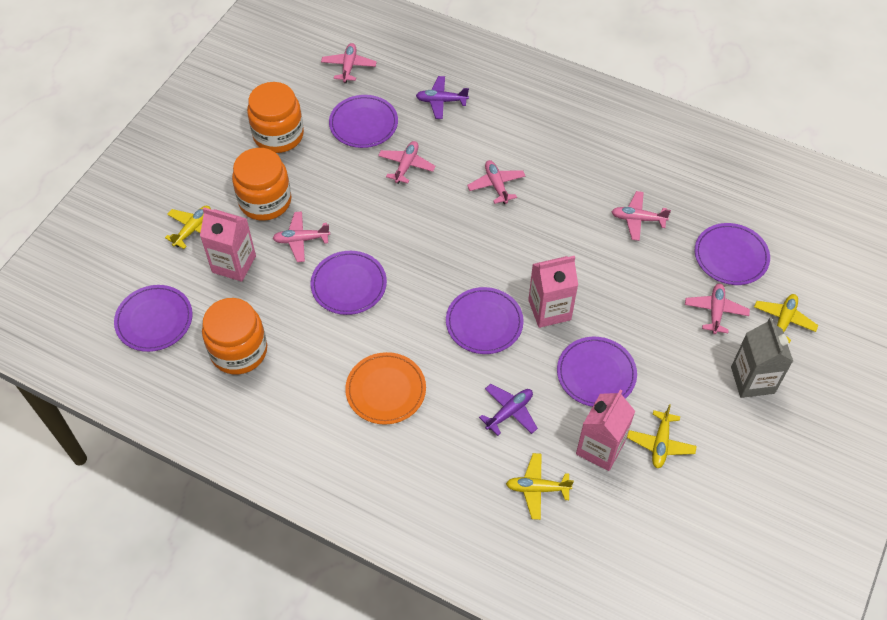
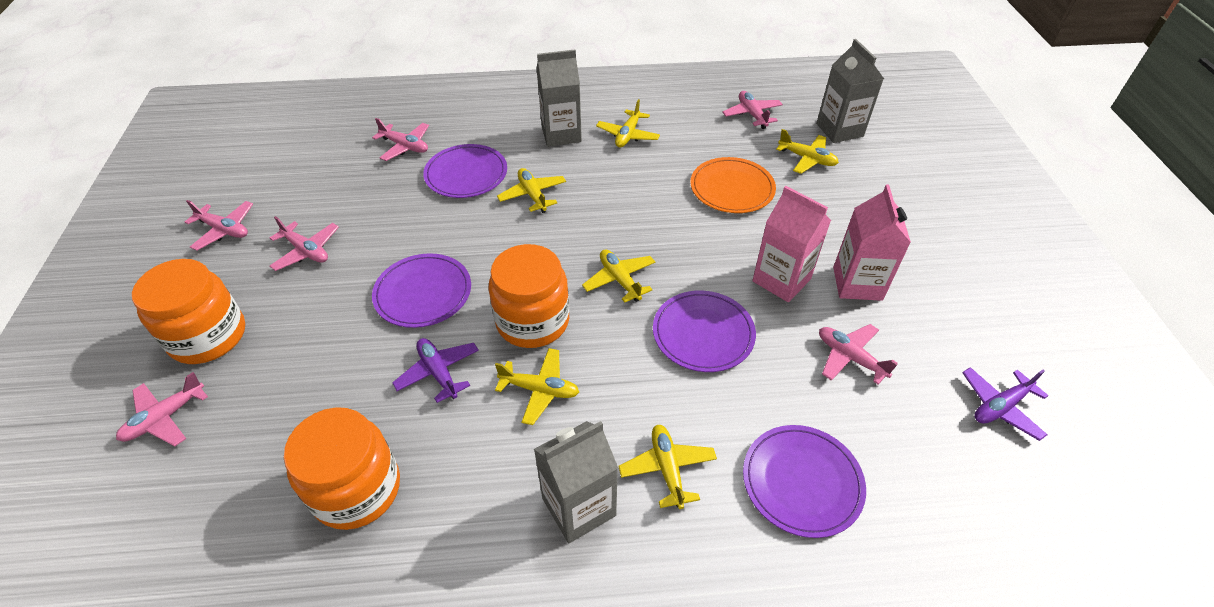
grey carton: 1 -> 3
pink carton: 3 -> 2
purple plate: 6 -> 4
yellow plane: 4 -> 6

